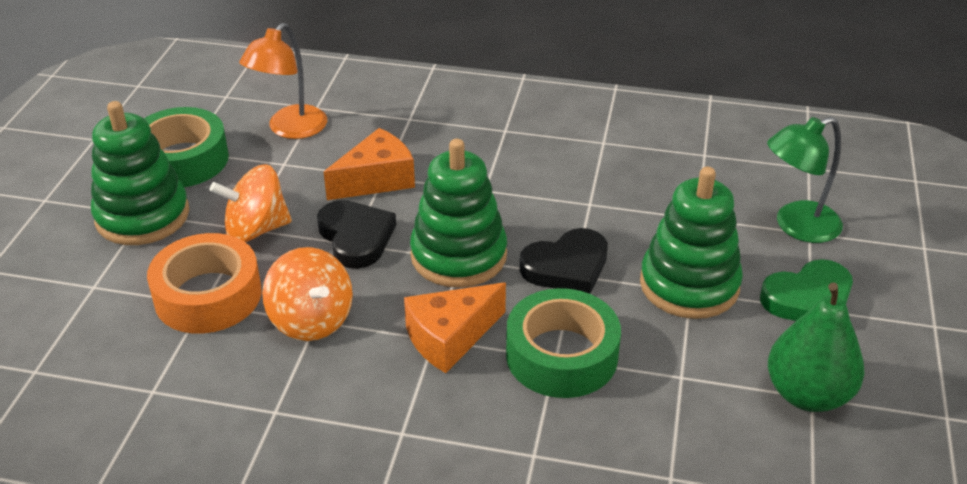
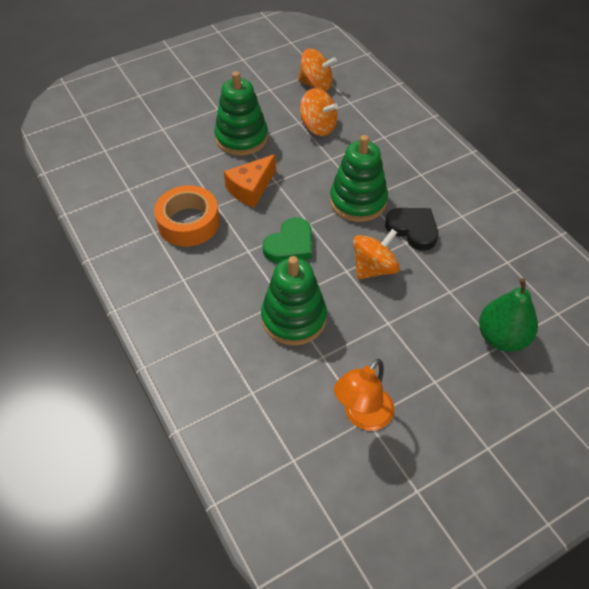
black heart: 2 -> 1
green lamp: 1 -> 0
green tape: 2 -> 0
orange cheese: 2 -> 1
orange spinning top: 2 -> 3

